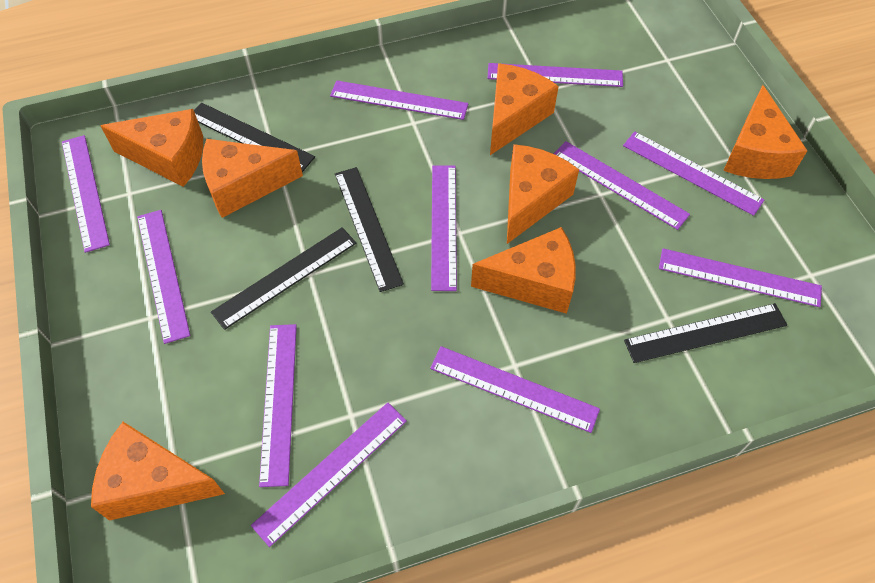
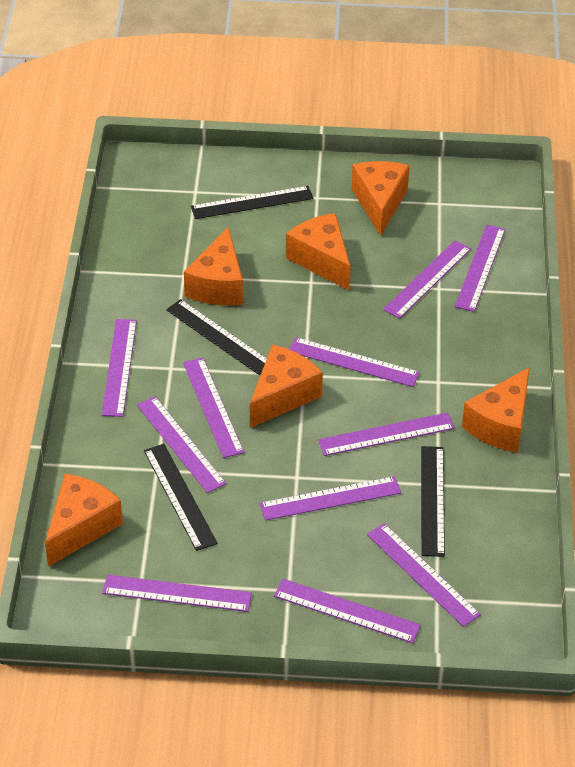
orange cheese: 7 -> 6

